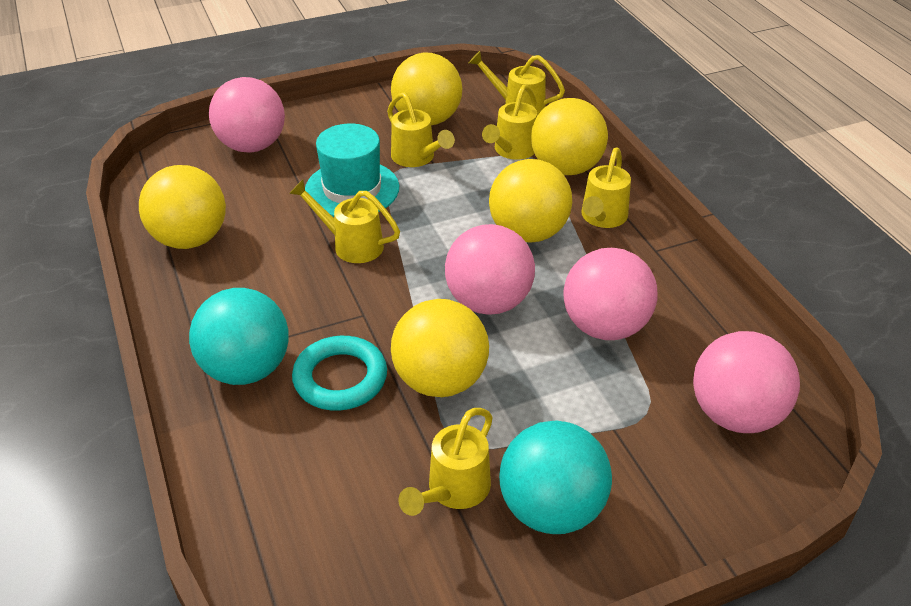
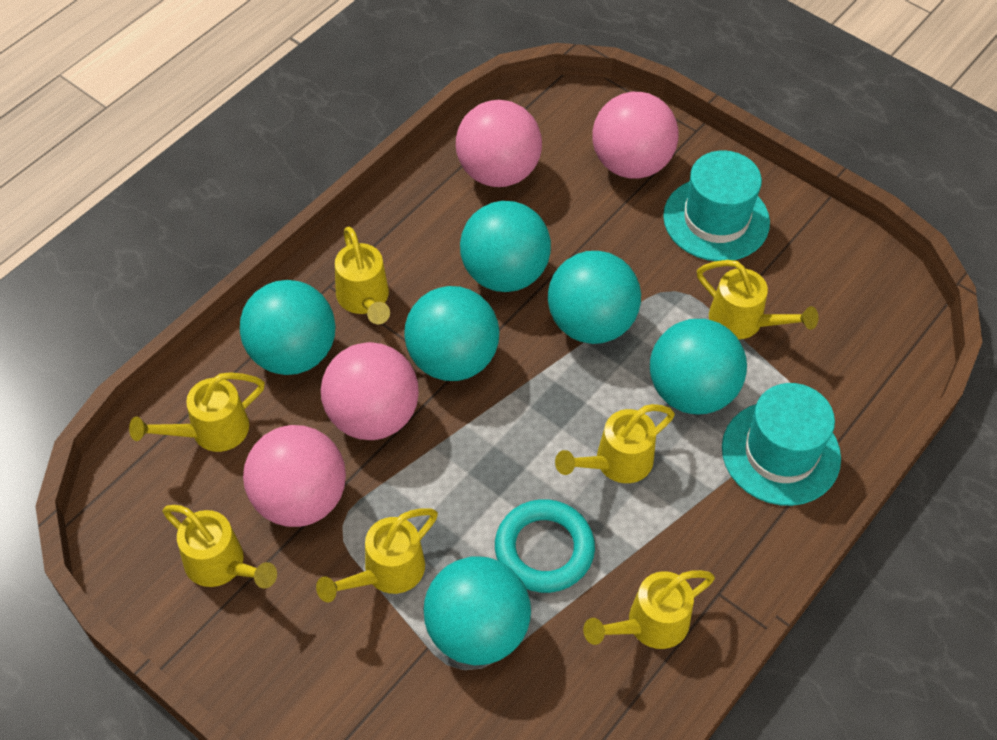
turquoise ball: 2 -> 6
turquoise hat: 1 -> 2
yellow ball: 5 -> 0
yellow watering can: 6 -> 7

